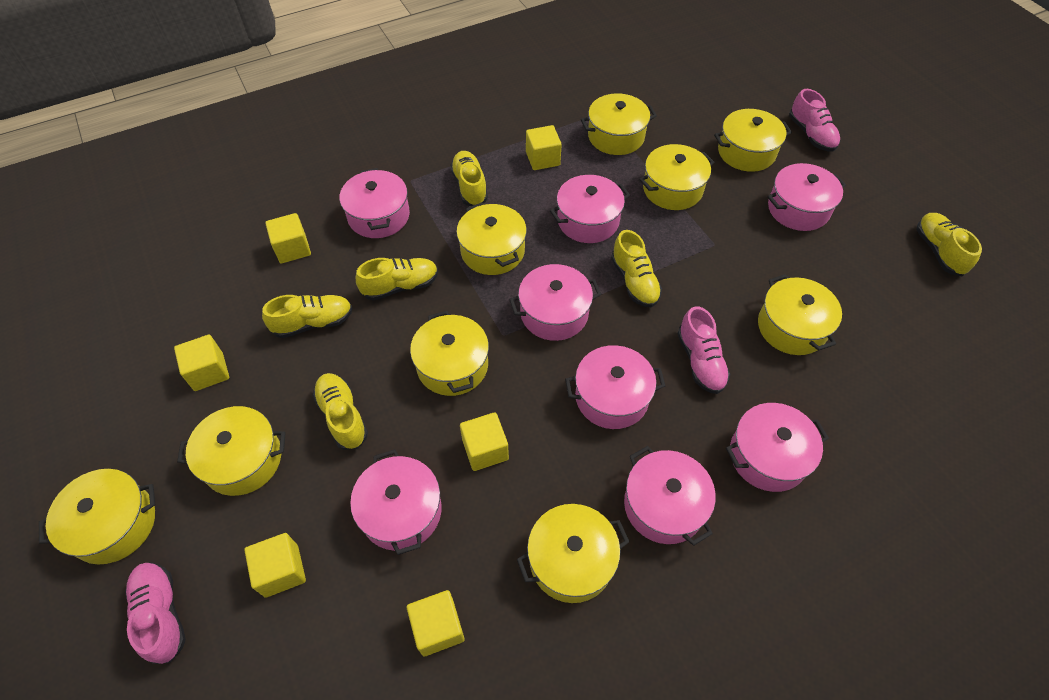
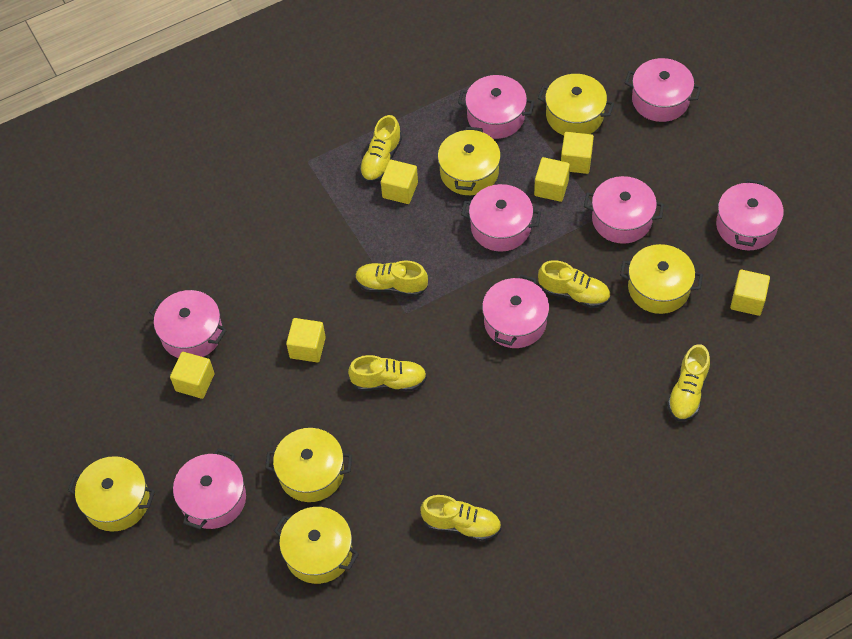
pink shoe: 3 -> 0
yellow pot: 9 -> 6

